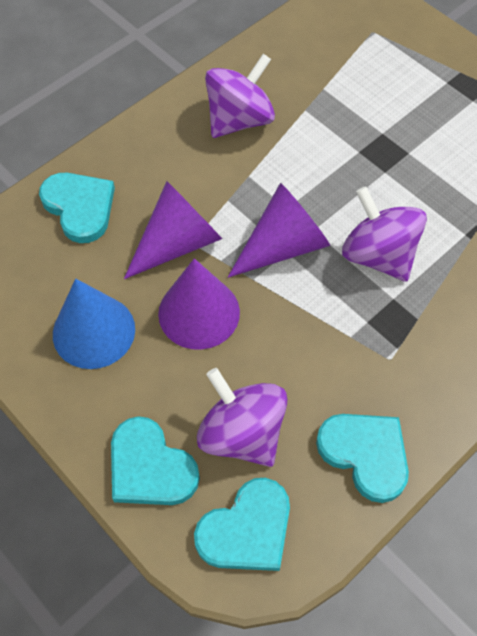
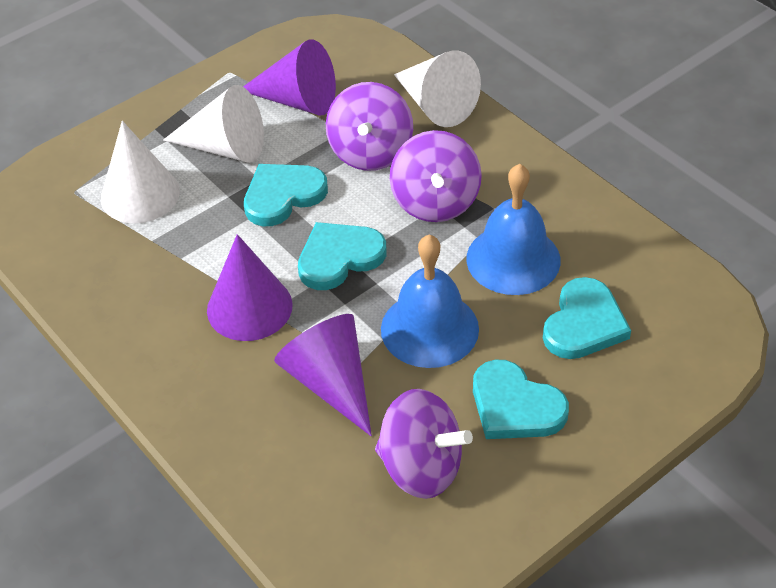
blue bell: 0 -> 2
blue cone: 1 -> 0
white cone: 0 -> 3

